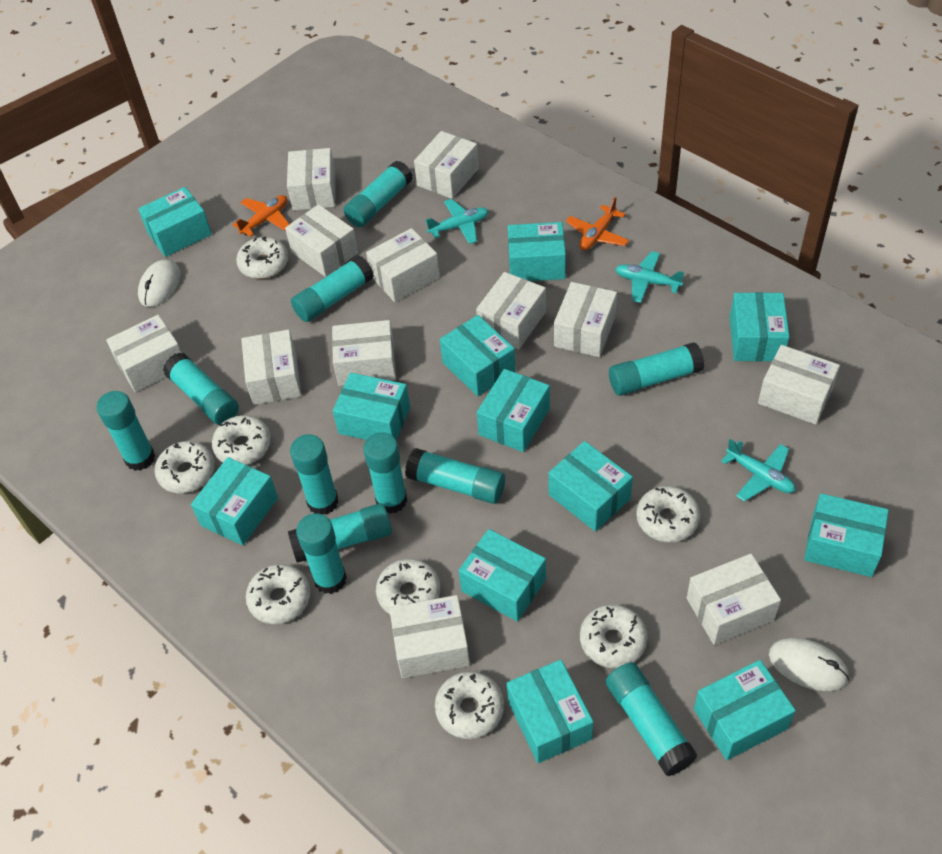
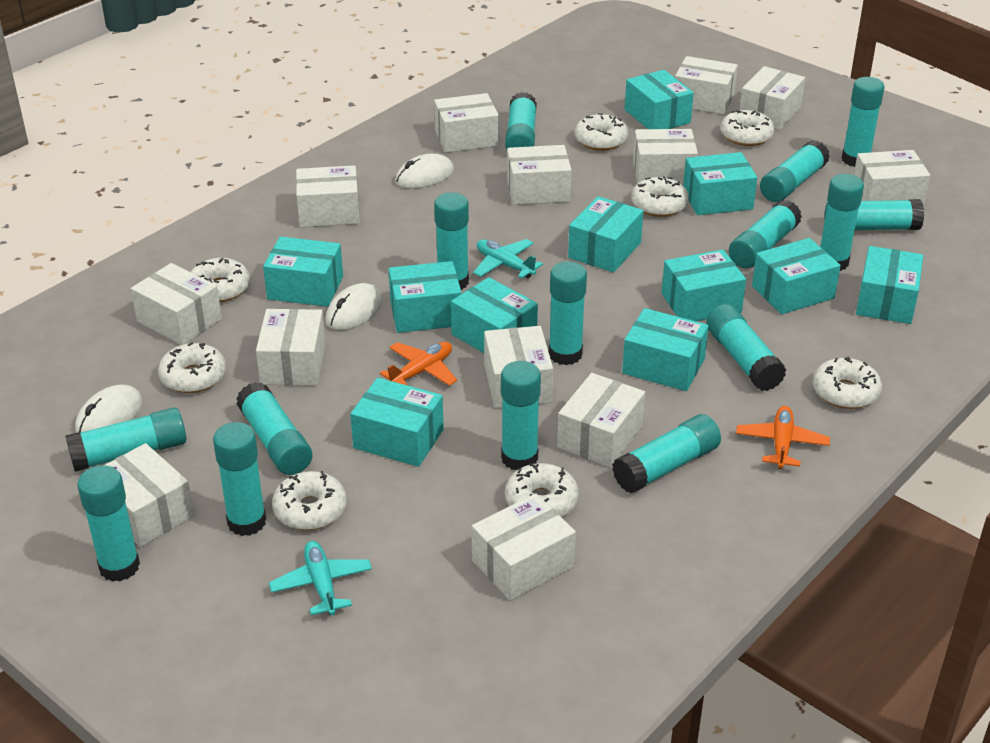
turquoise box: 12 -> 11
turquoise glue stick: 11 -> 15
turquoise plane: 3 -> 2
white box: 12 -> 13
white mouse: 2 -> 3

